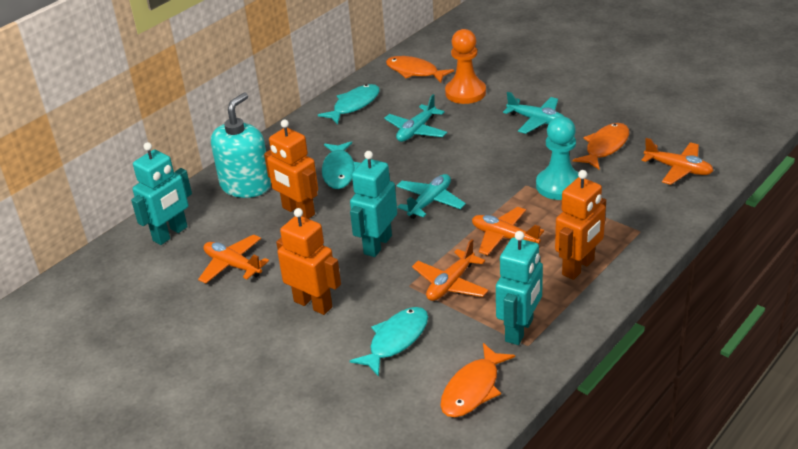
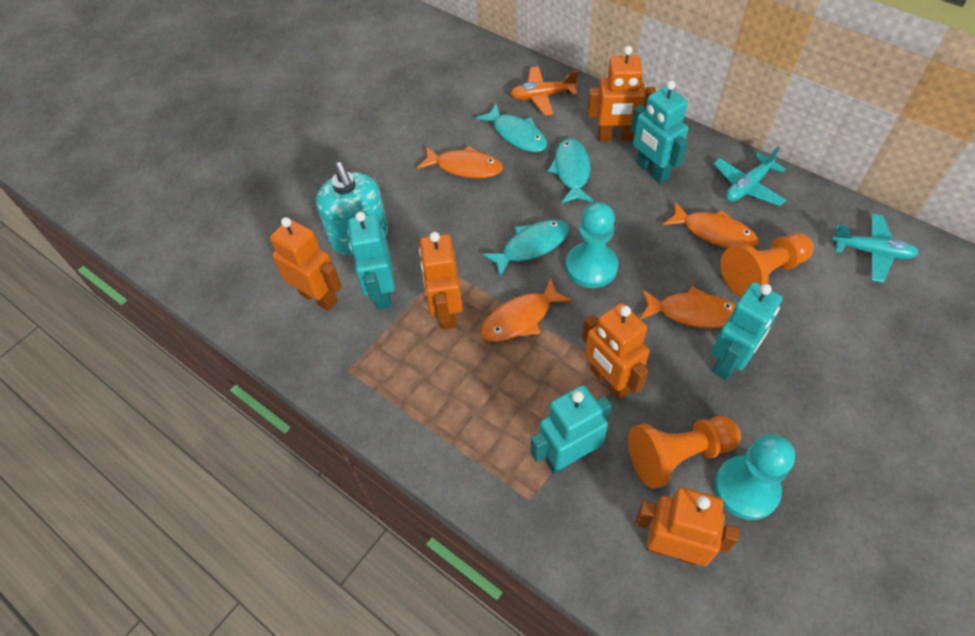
orange fish: 3 -> 4
orange pawn: 1 -> 2
orange plane: 4 -> 1
orange robot: 3 -> 5
turquoise pawn: 1 -> 2
turquoise plane: 3 -> 2
turquoise robot: 3 -> 4

